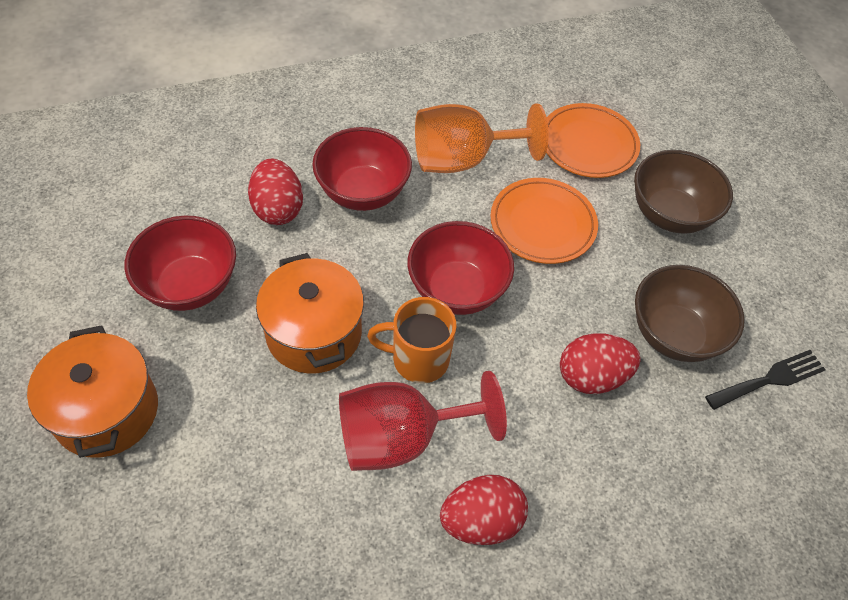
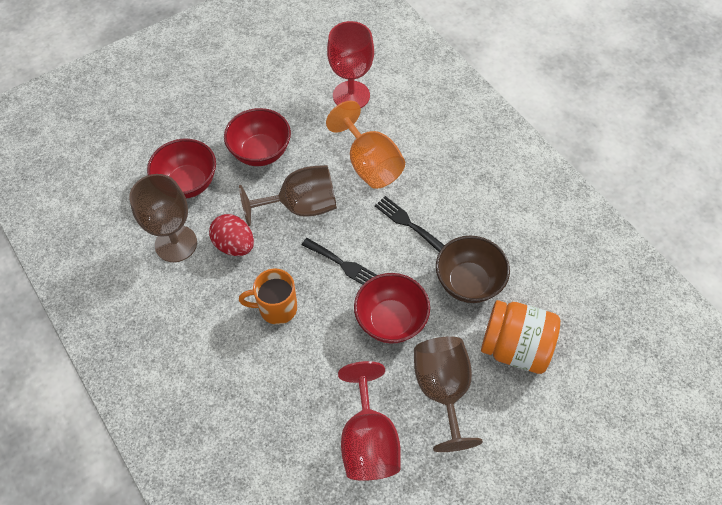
black fork: 1 -> 2
brown bowl: 2 -> 1
brown goblet: 0 -> 3
orange jar: 0 -> 1
orange plate: 2 -> 0
orange pot: 2 -> 0
red egg: 3 -> 1
red goblet: 1 -> 2

